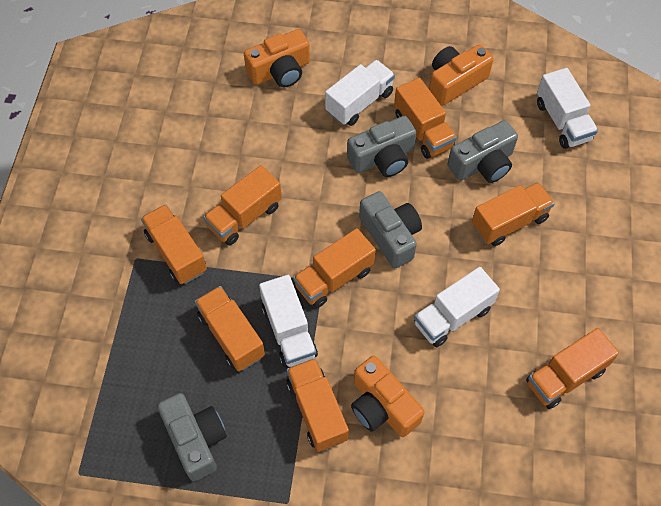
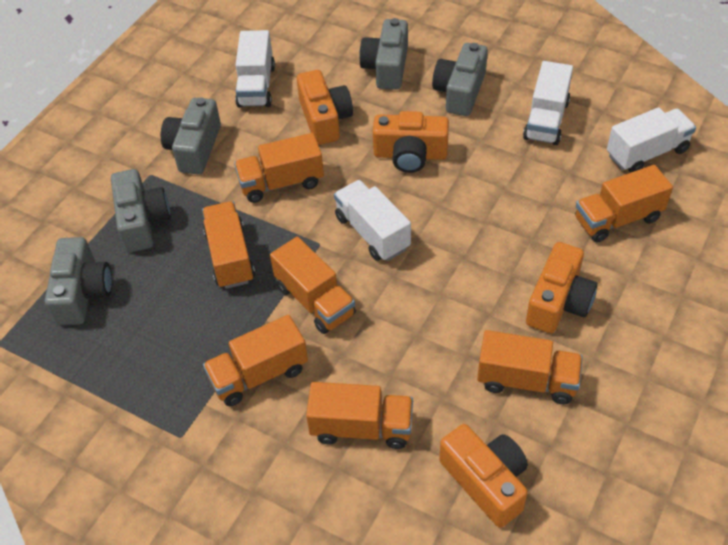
grey camera: 4 -> 5
orange camera: 3 -> 4
orange truck: 8 -> 7

